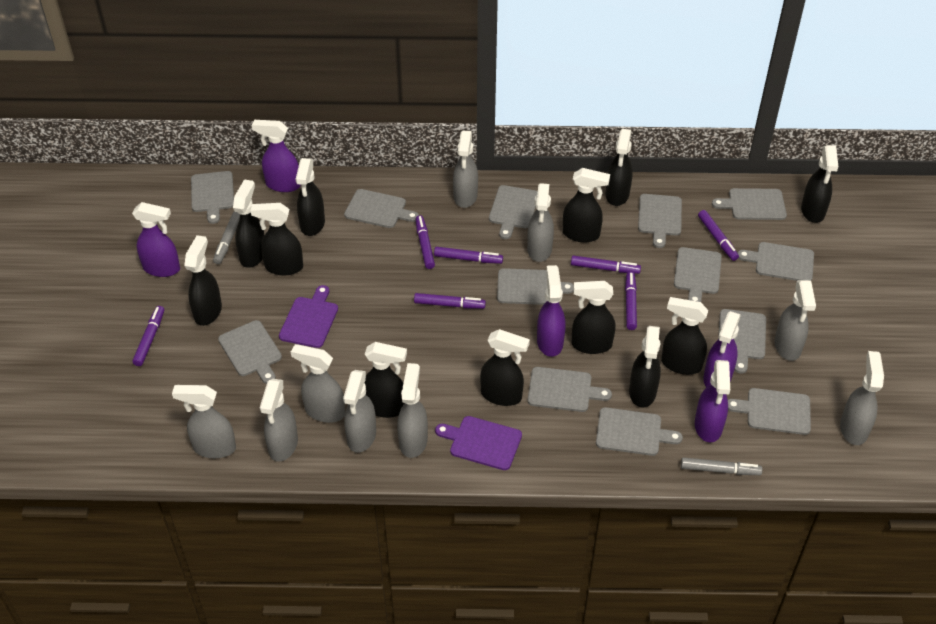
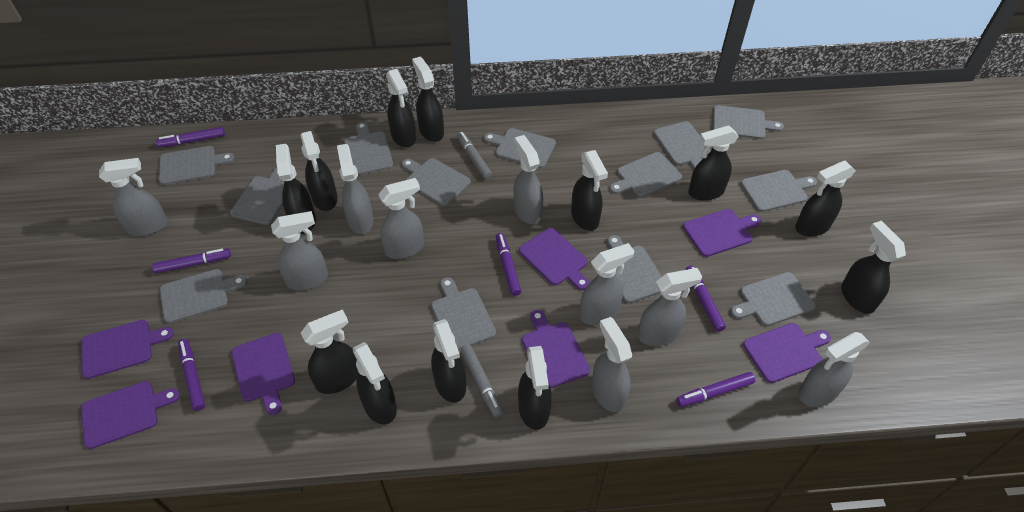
purple cutting board: 2 -> 7
purple marker: 7 -> 6
purple spray bottle: 5 -> 0

